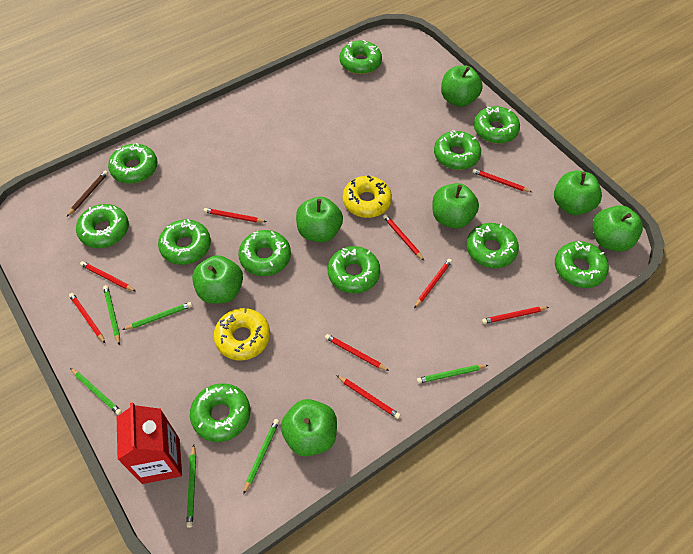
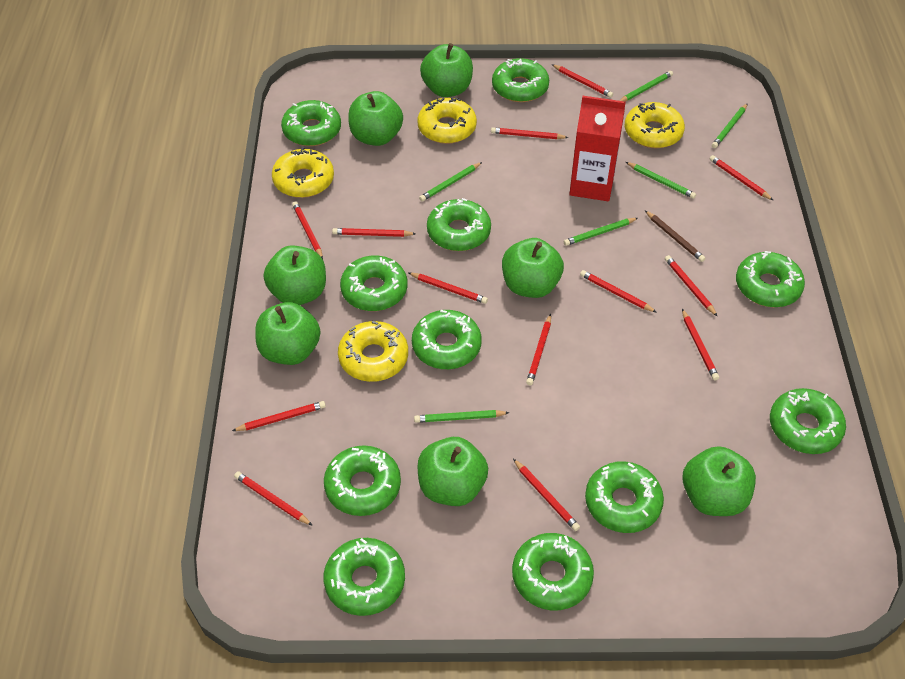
red pencil: 9 -> 13
yellow donut: 2 -> 4

